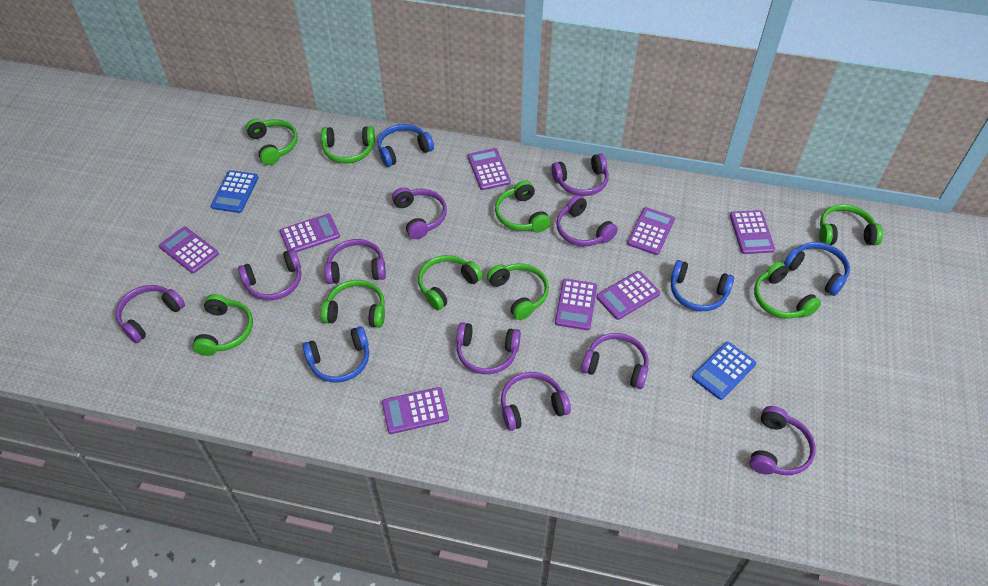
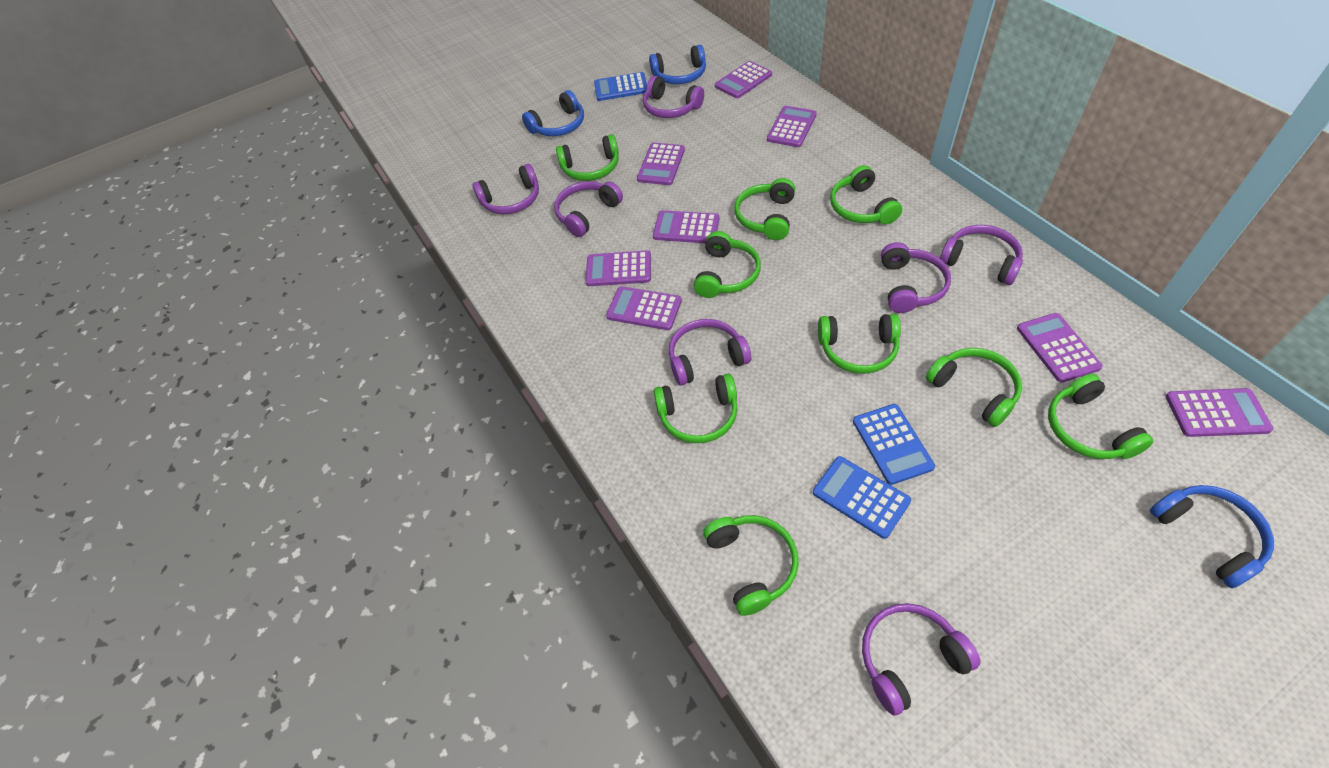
blue calculator: 2 -> 3
blue headphones: 4 -> 3
purple headphones: 10 -> 7

